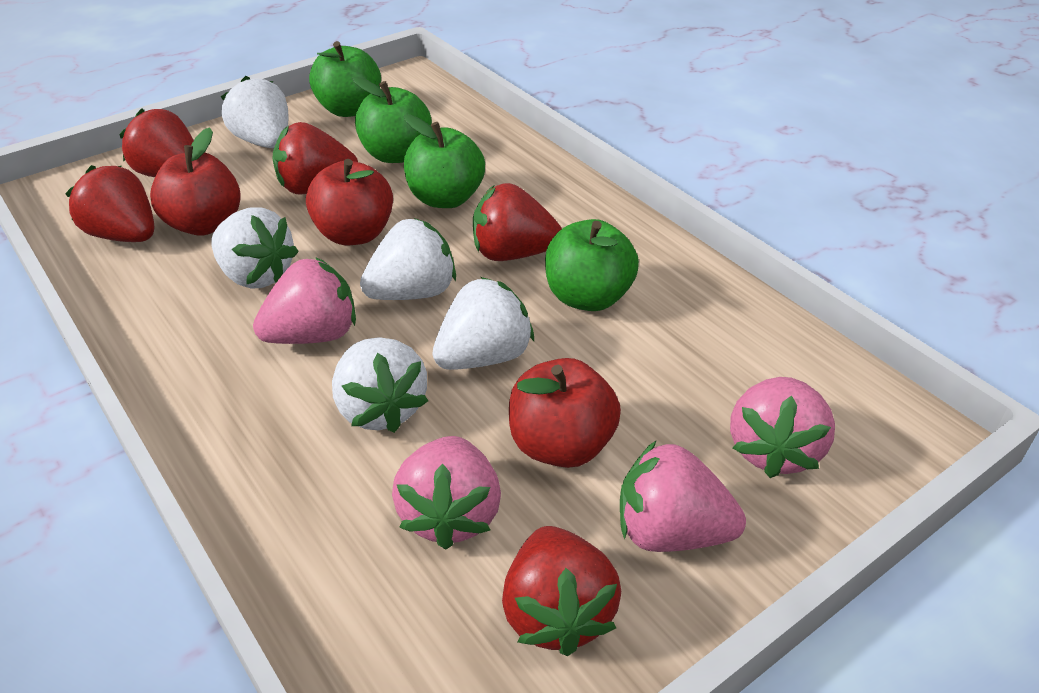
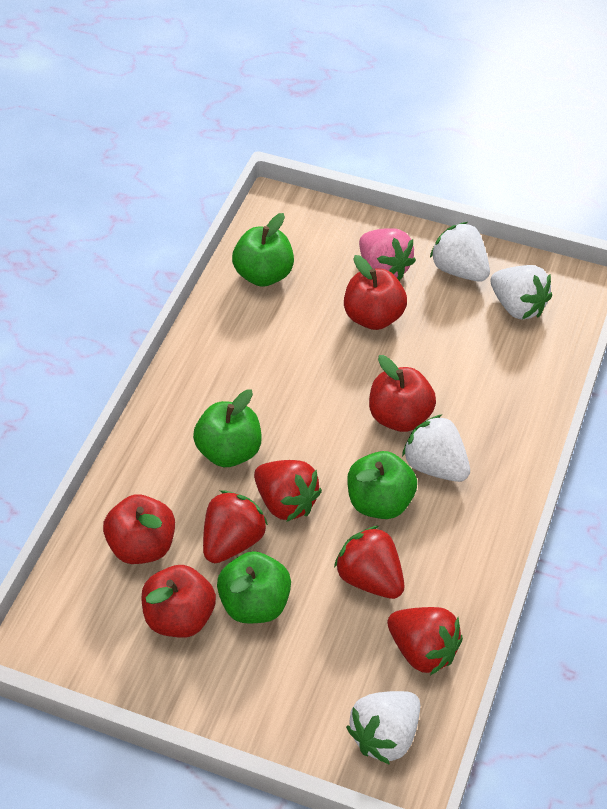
pink strawberry: 4 -> 1
red apple: 3 -> 4
red strawberry: 5 -> 4
white strawberry: 5 -> 4

